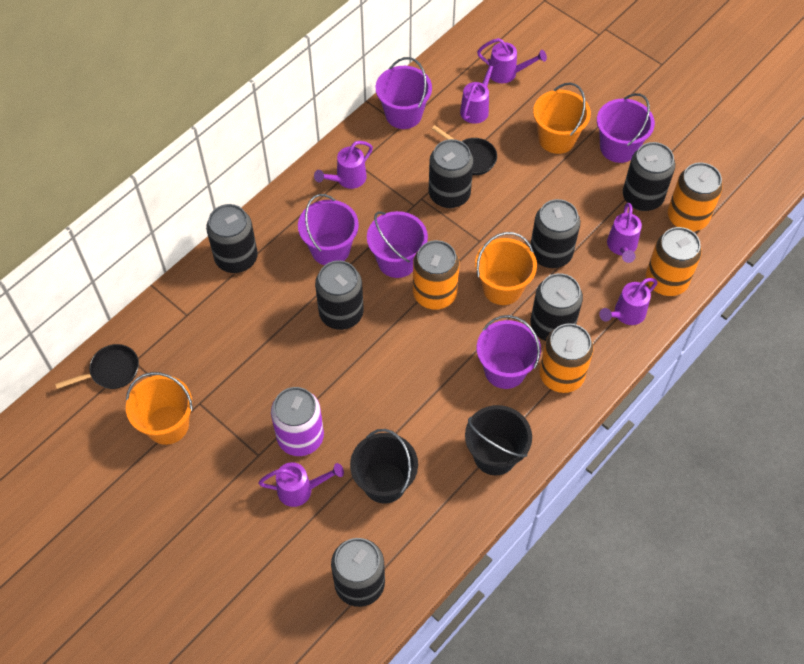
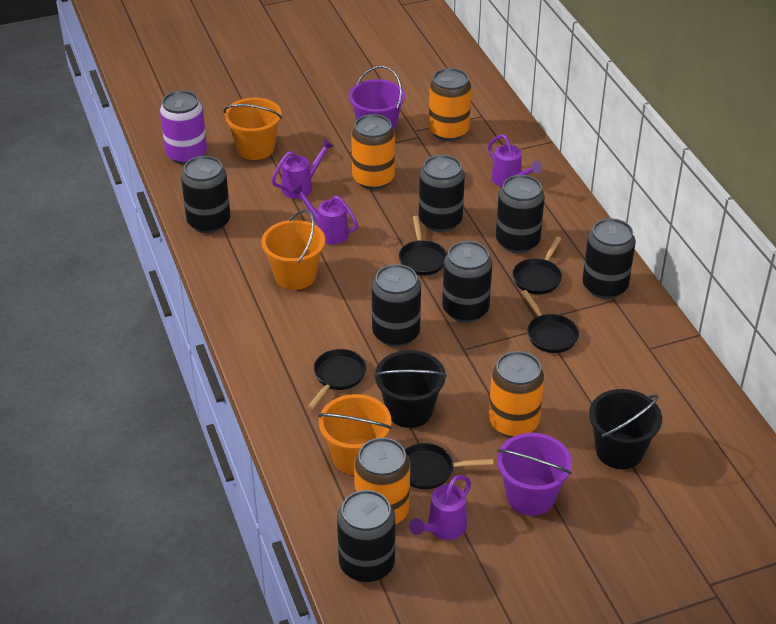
black pan: 2 -> 5
purple bucket: 5 -> 2
purple watering can: 6 -> 4

